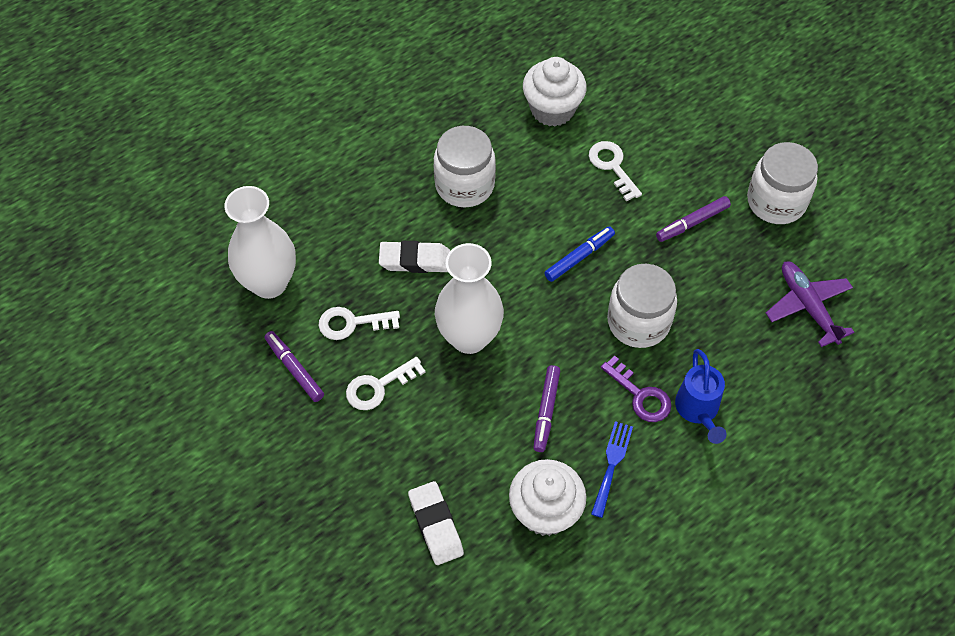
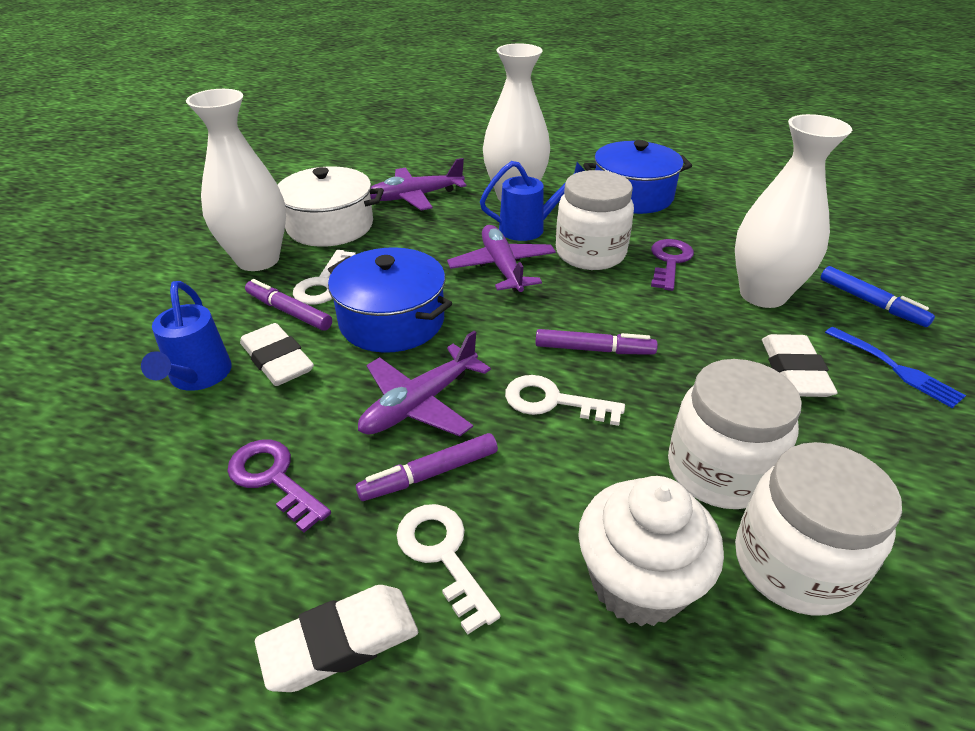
blue pot: 0 -> 2
blue watering can: 1 -> 2
purple key: 1 -> 2
purple plane: 1 -> 3
white cupcake: 2 -> 1
white eraser: 2 -> 3
white pot: 0 -> 1
white vase: 2 -> 3

